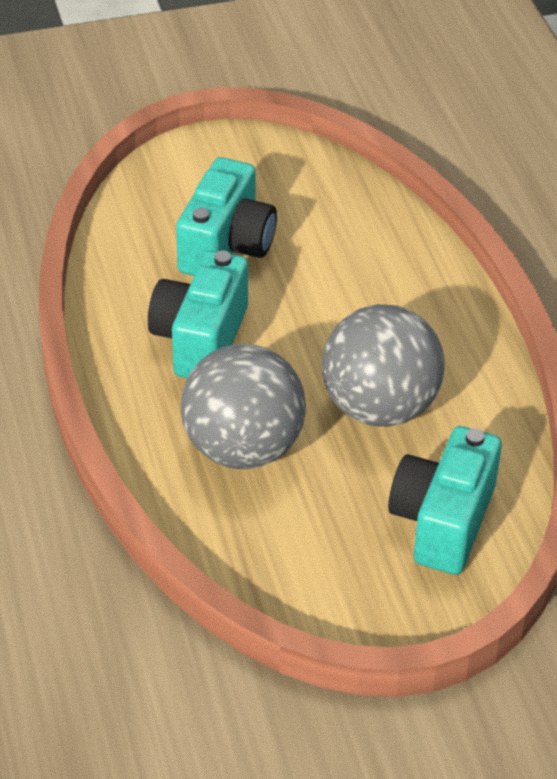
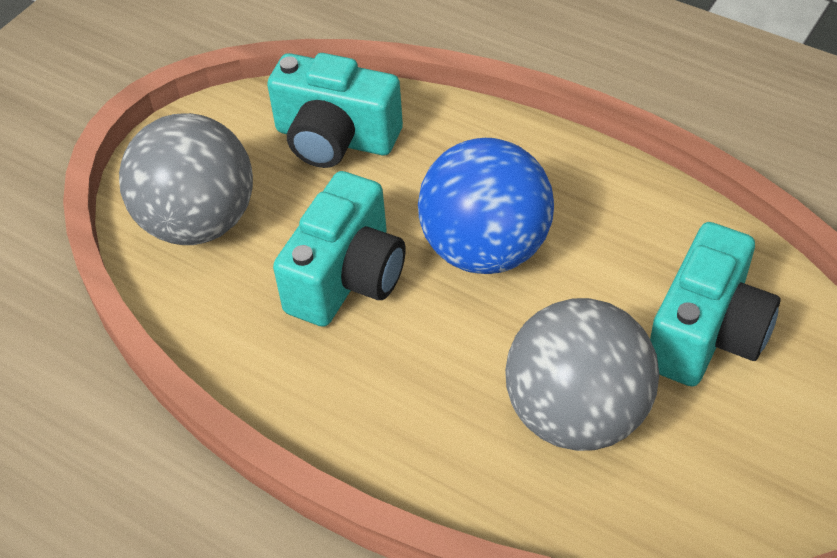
blue ball: 0 -> 1

